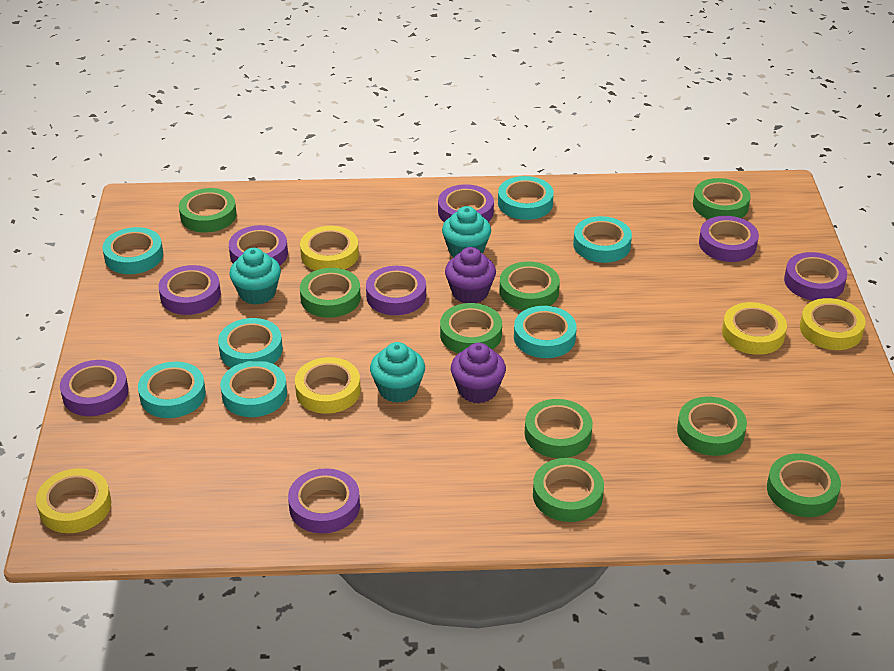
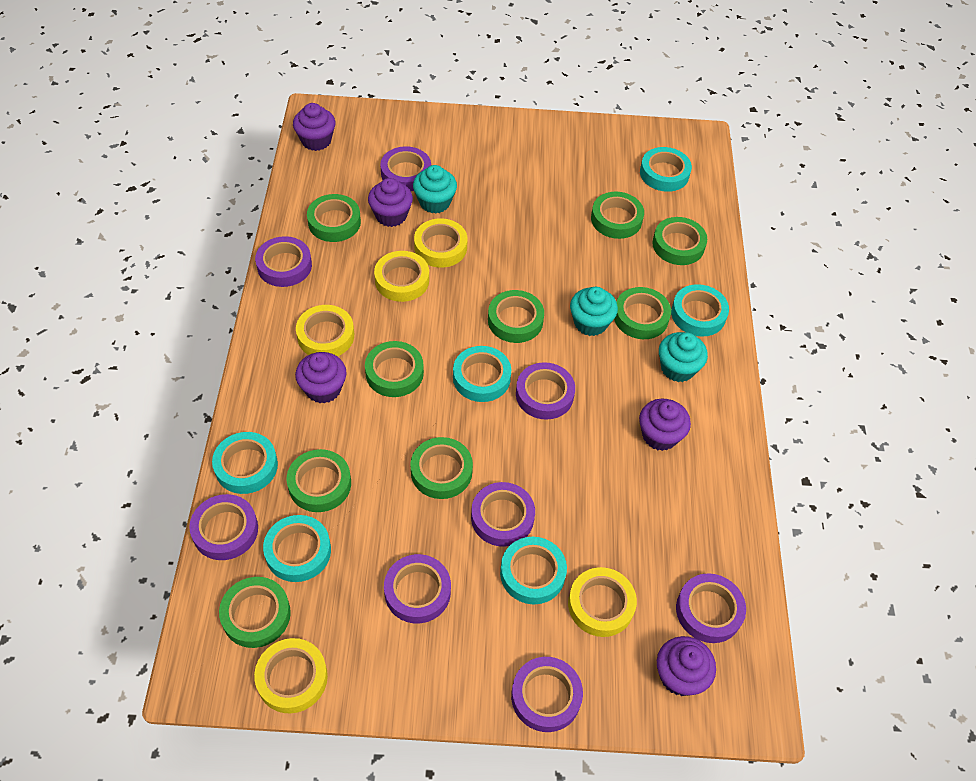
purple cupcake: 2 -> 5
turquoise tape: 7 -> 6

